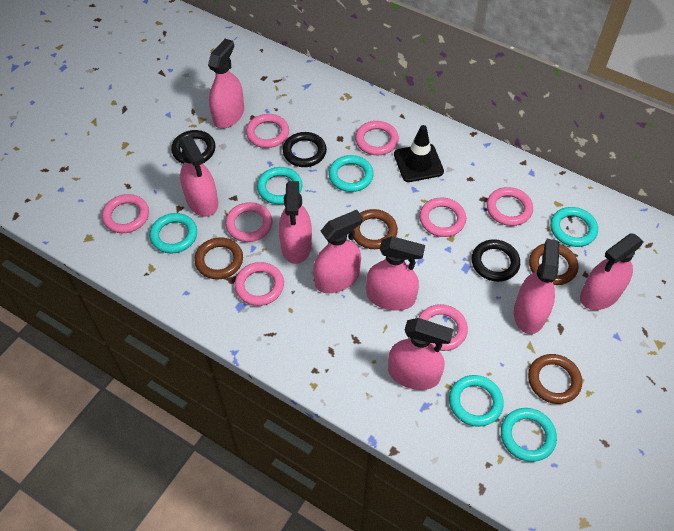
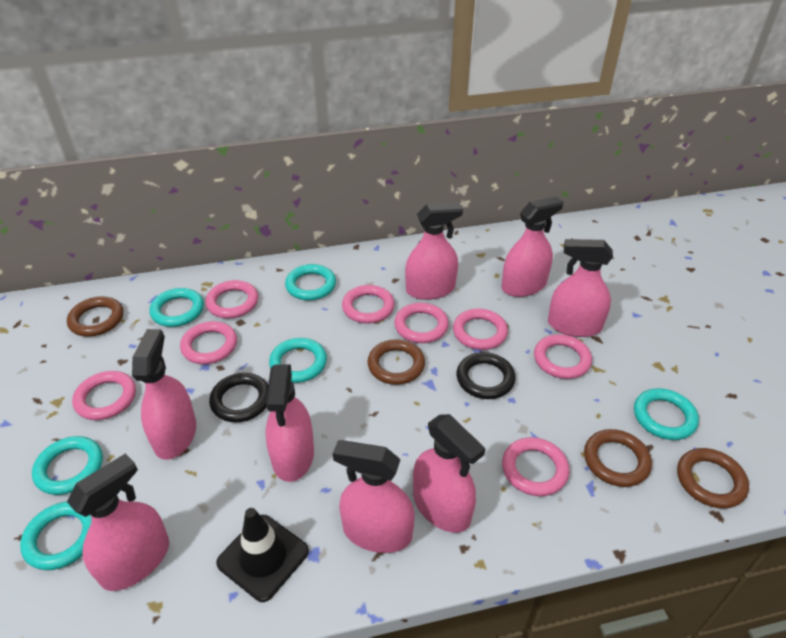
black ring: 3 -> 2

